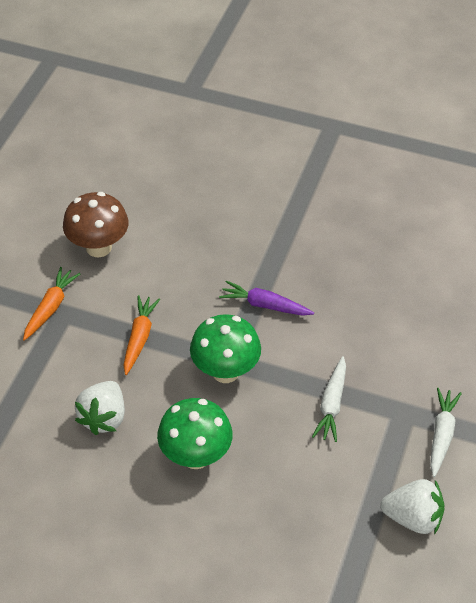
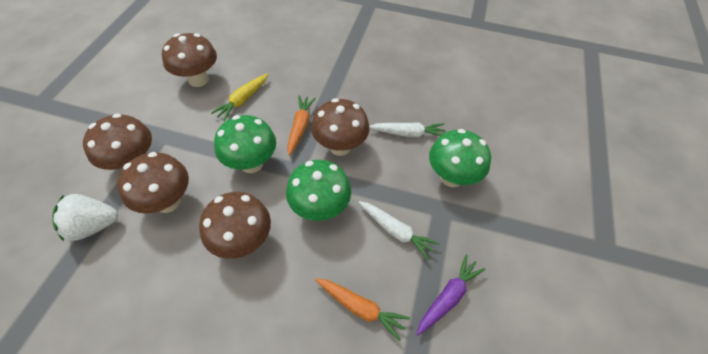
brown mushroom: 1 -> 5
green mushroom: 2 -> 3
white strawberry: 2 -> 1
yellow carrot: 0 -> 1

